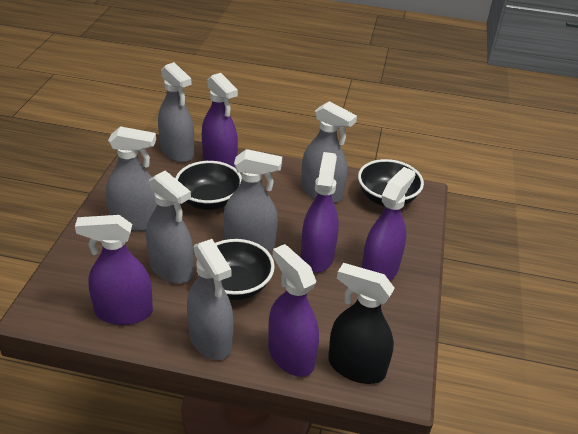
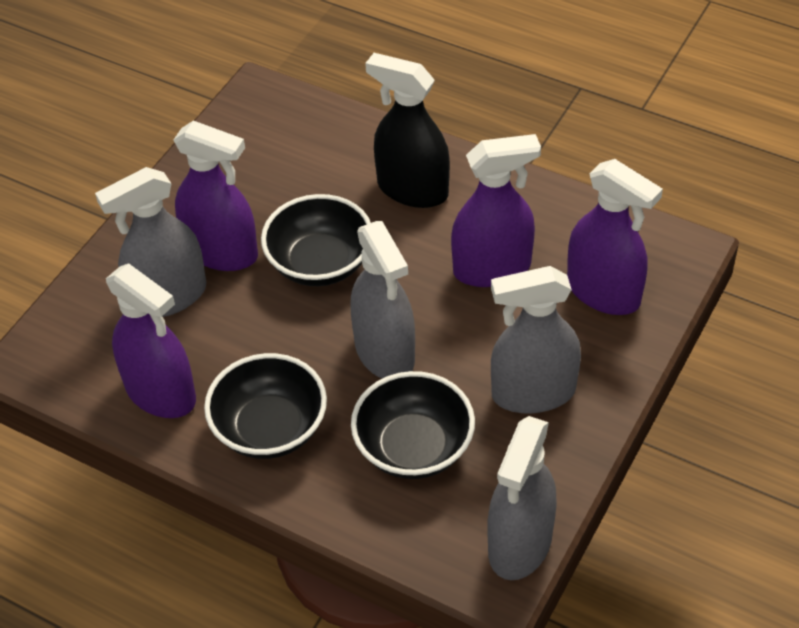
grey spray bottle: 6 -> 4
purple spray bottle: 5 -> 4

